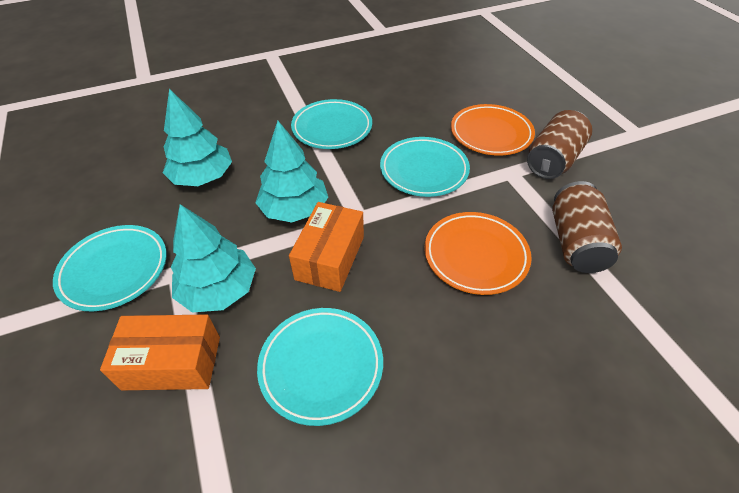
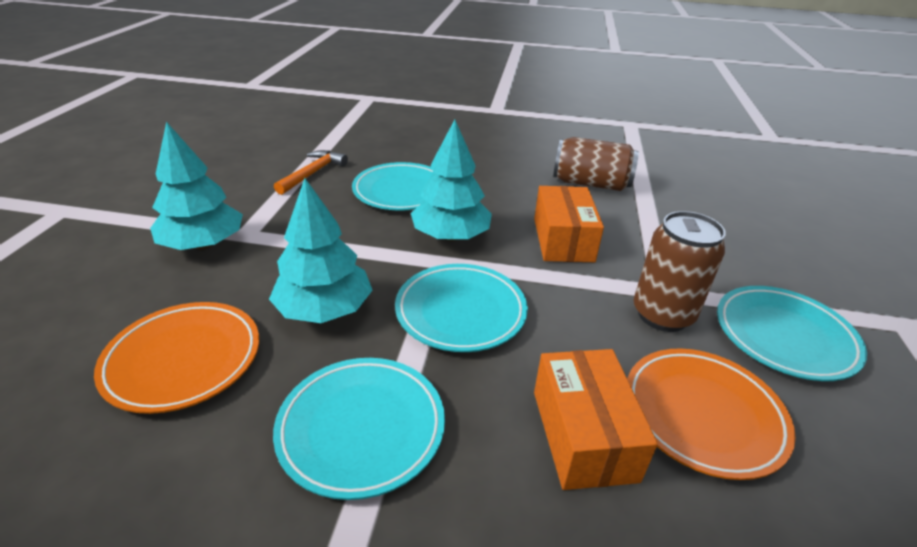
orange hammer: 0 -> 1

